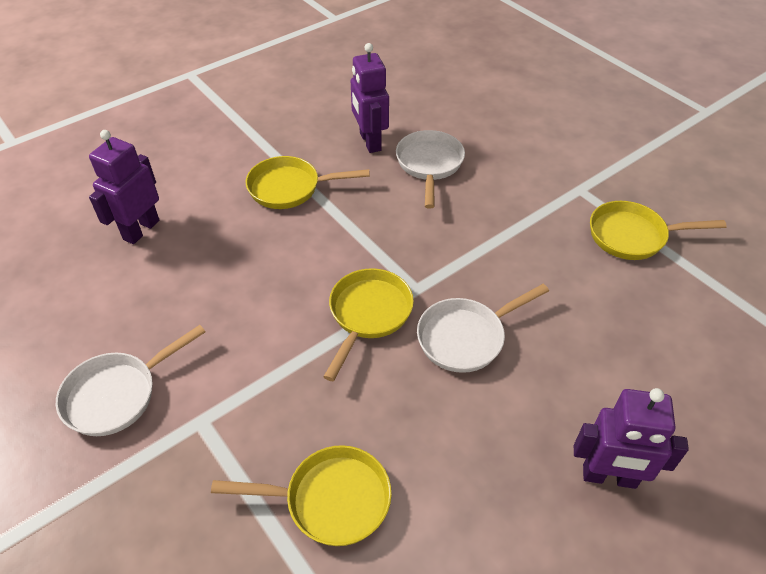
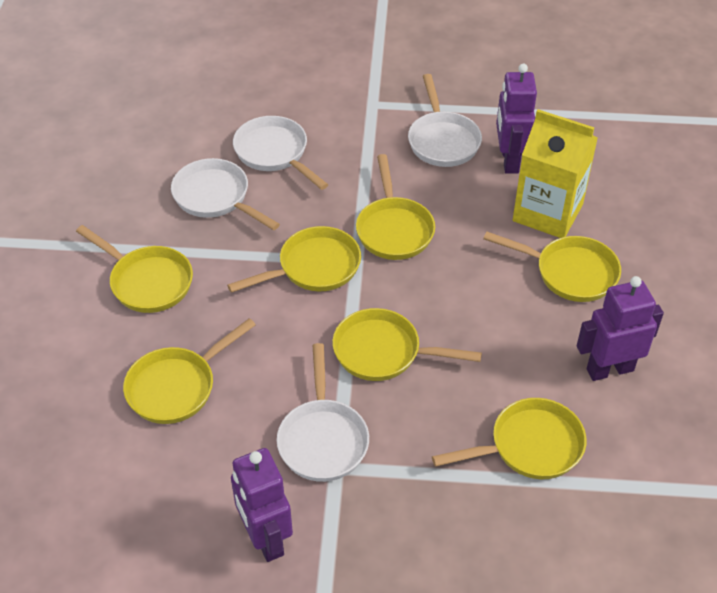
white pan: 3 -> 4
yellow carton: 0 -> 1
yellow pan: 4 -> 7

